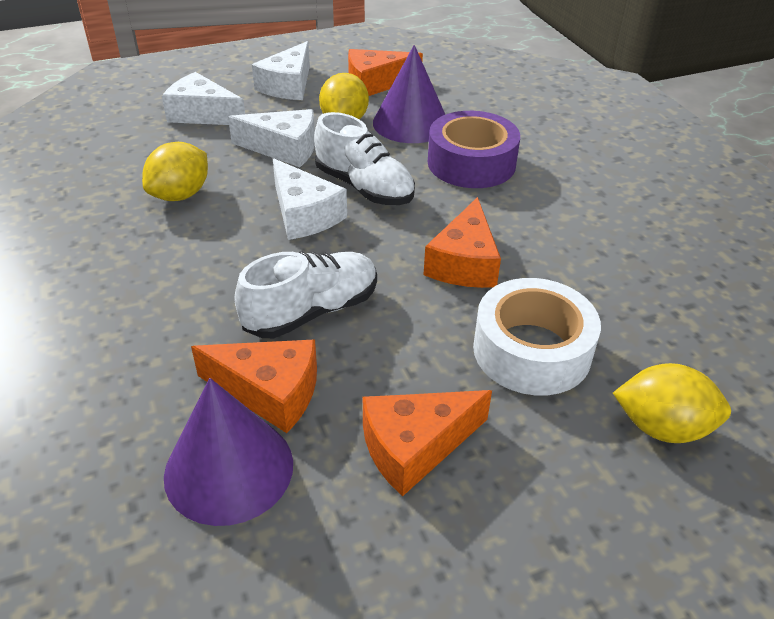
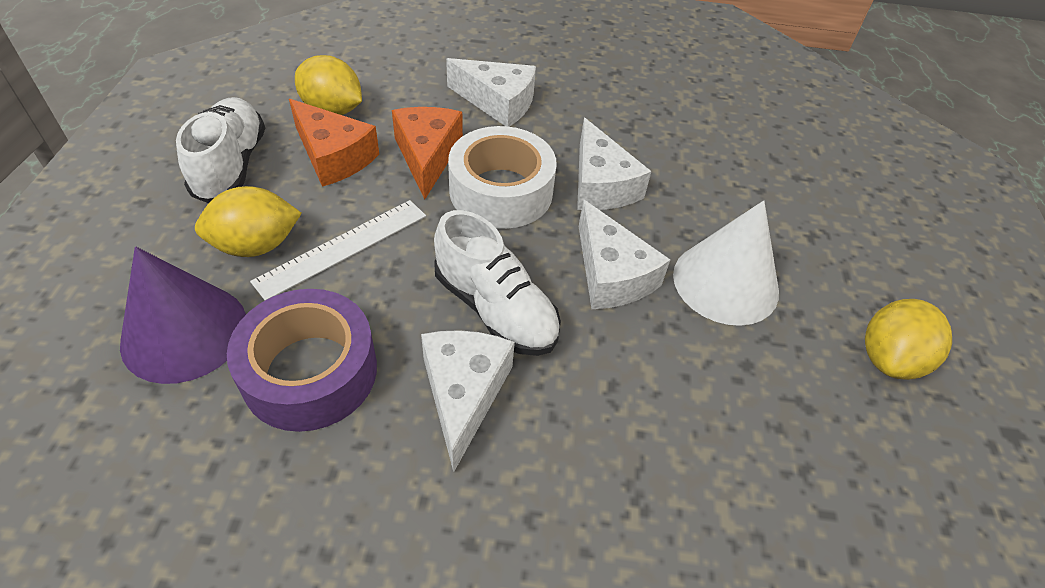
orange cheese: 4 -> 2
purple cone: 2 -> 1
white cone: 0 -> 1
white ruler: 0 -> 1

